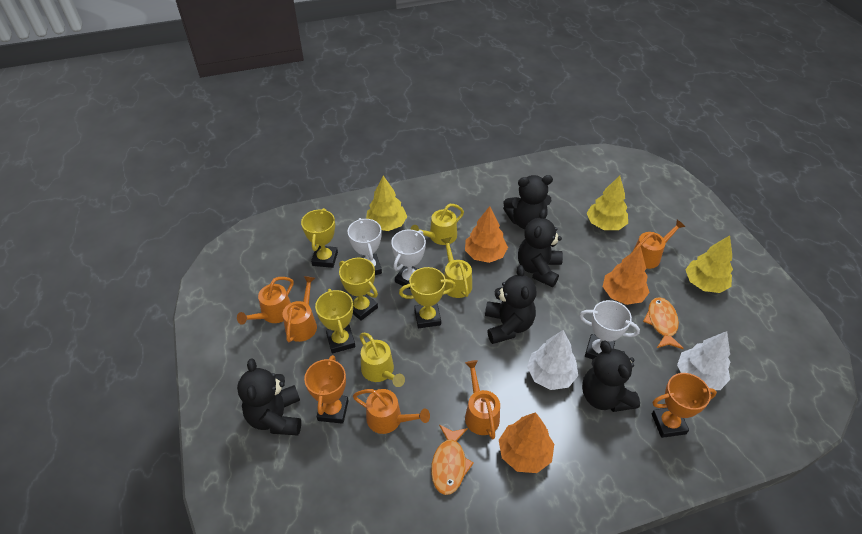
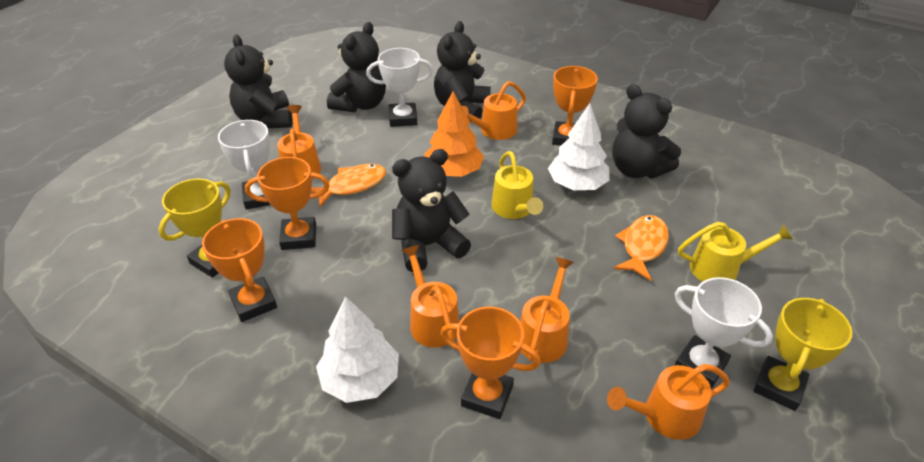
orange tree: 3 -> 1
orange trophy: 2 -> 4
yellow tree: 3 -> 0
yellow trophy: 4 -> 2
yellow watering can: 3 -> 2

